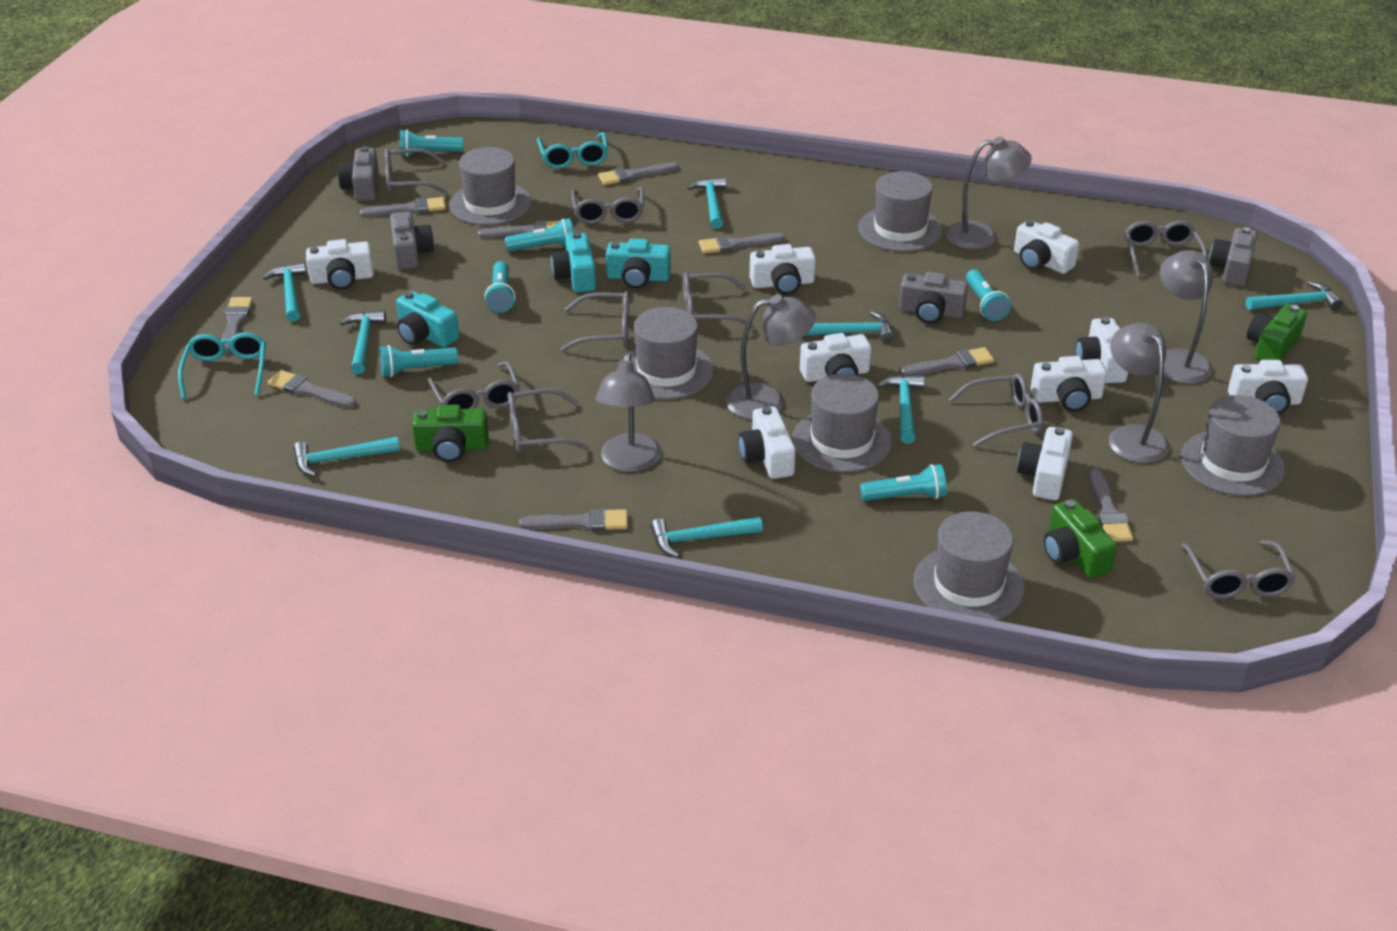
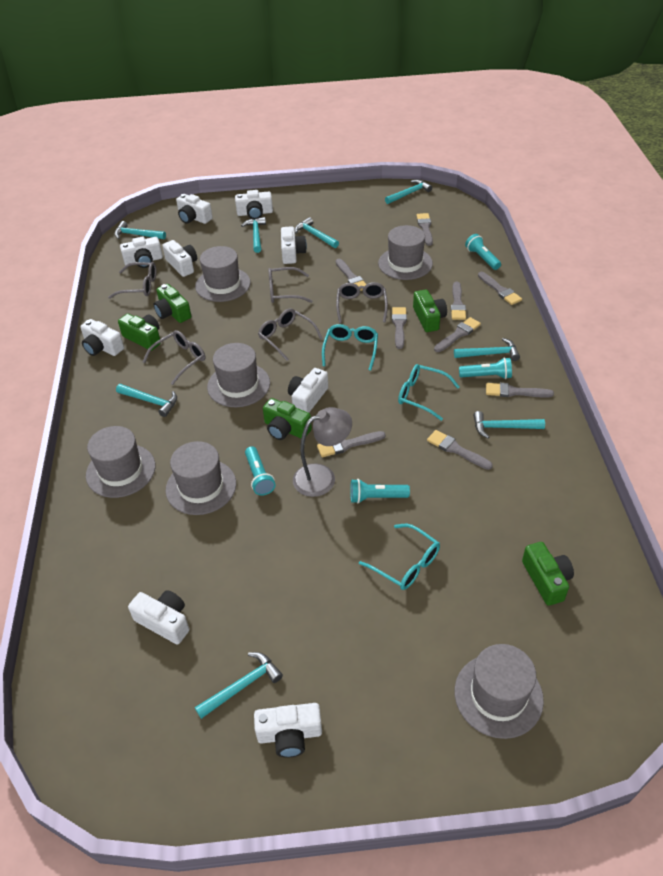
green camera: 3 -> 5
grey camera: 4 -> 0
grey glasses: 9 -> 5
grey lamp: 5 -> 1
turquoise camera: 3 -> 0
turquoise flashlight: 6 -> 4
turquoise glasses: 2 -> 3

